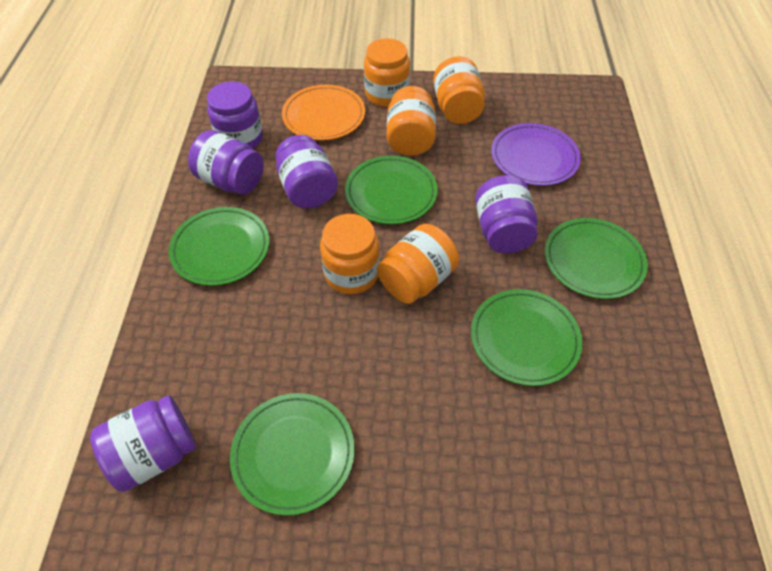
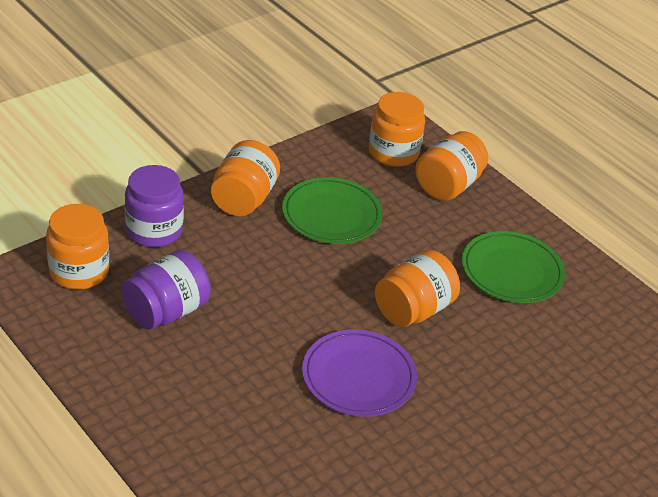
green plate: 5 -> 2
orange plate: 1 -> 0
purple jar: 5 -> 2

